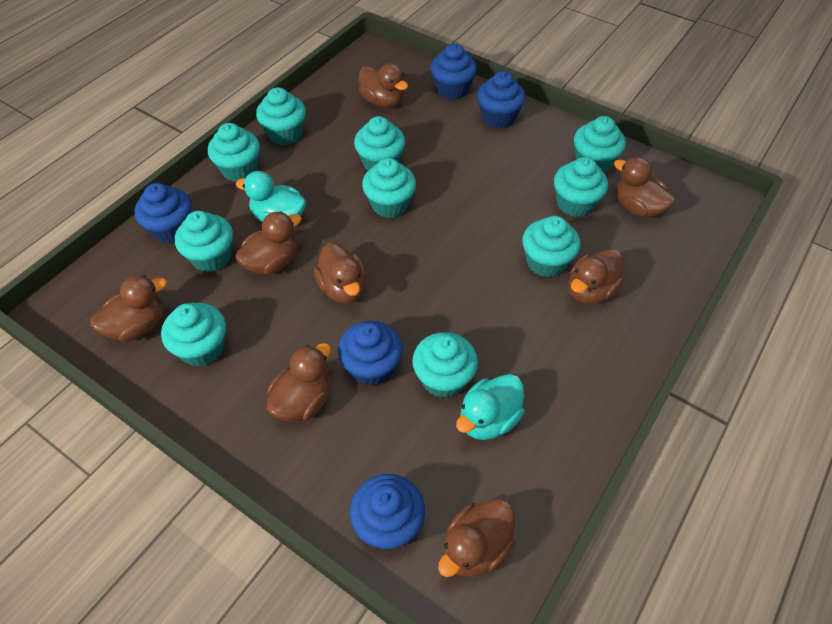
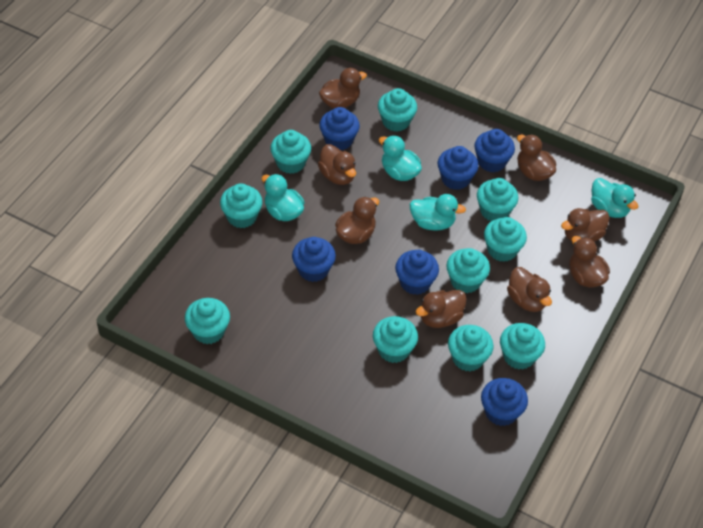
blue cupcake: 5 -> 6
turquoise duck: 2 -> 4

